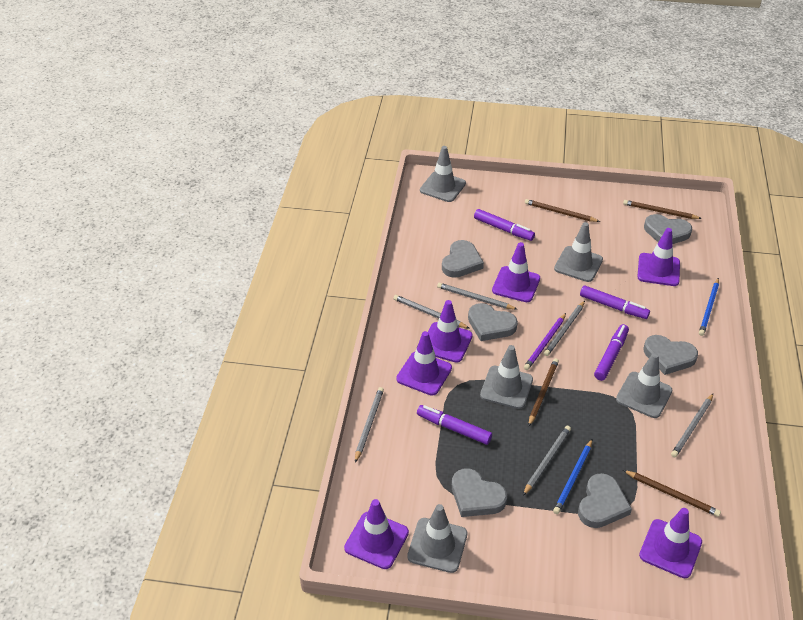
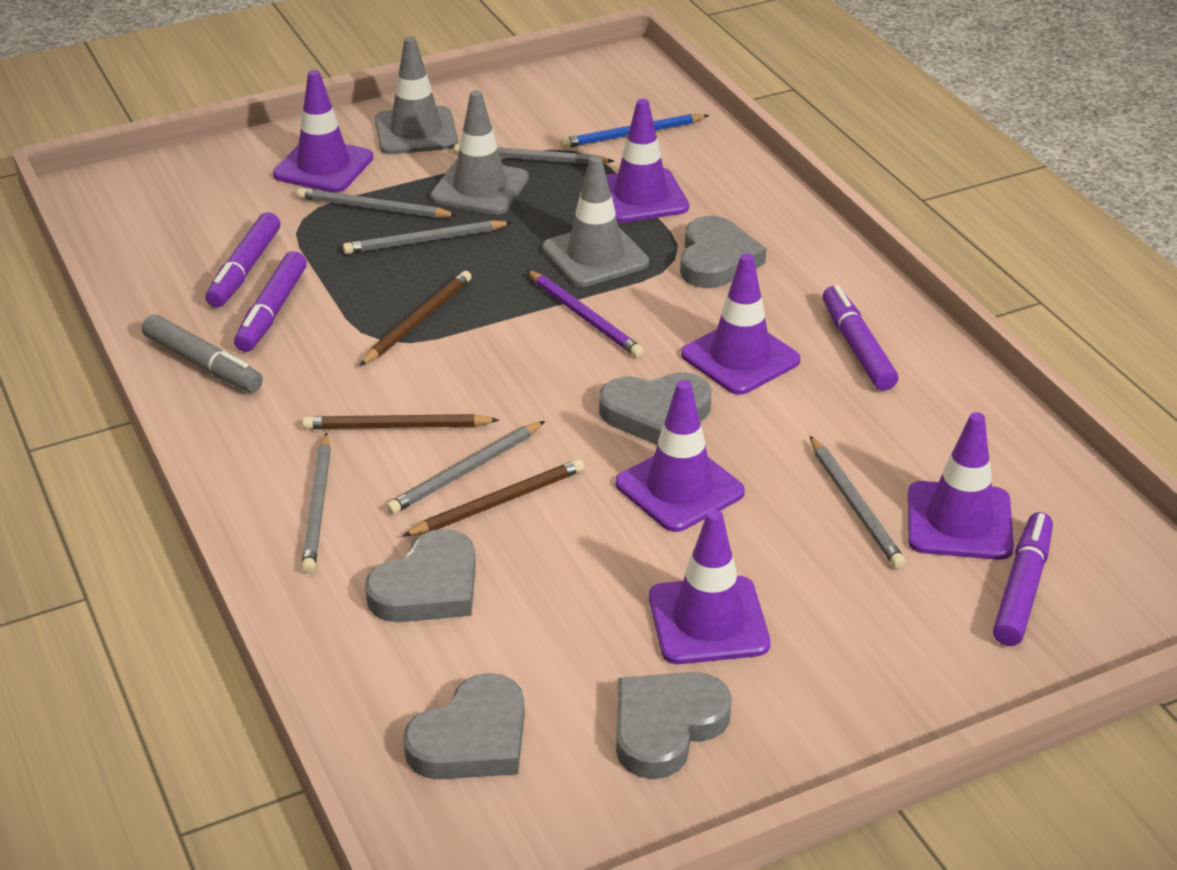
blue pencil: 2 -> 1
brown pencil: 4 -> 3
grey heart: 6 -> 5
grey marker: 0 -> 1
grey traffic cone: 5 -> 3

